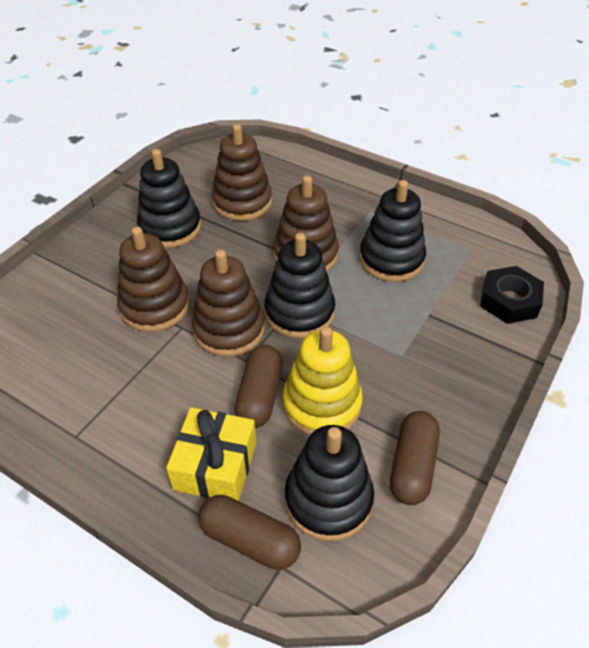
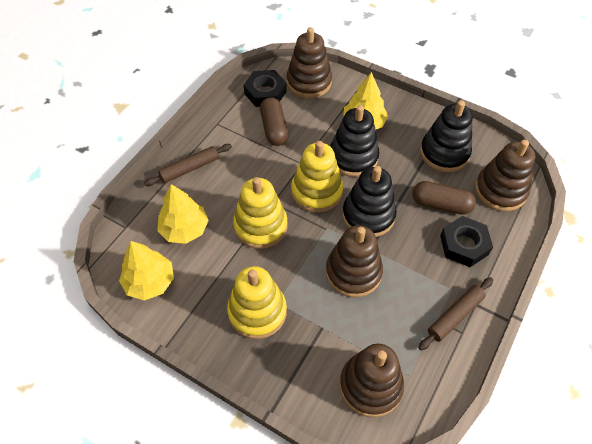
black nut: 1 -> 2
black stacking toy: 4 -> 3
brown capsule: 3 -> 2
brown rolling pin: 0 -> 2
yellow gift: 1 -> 0
yellow stacking toy: 1 -> 3
yellow tree: 0 -> 3

